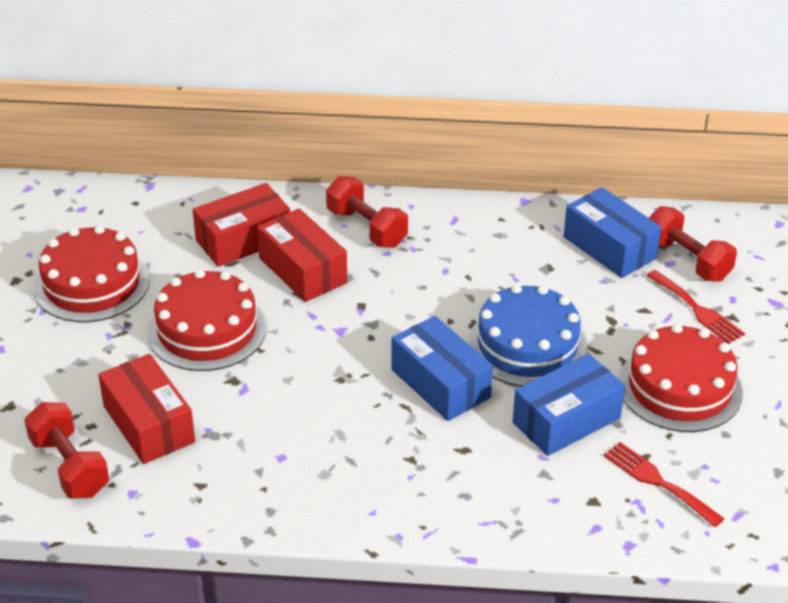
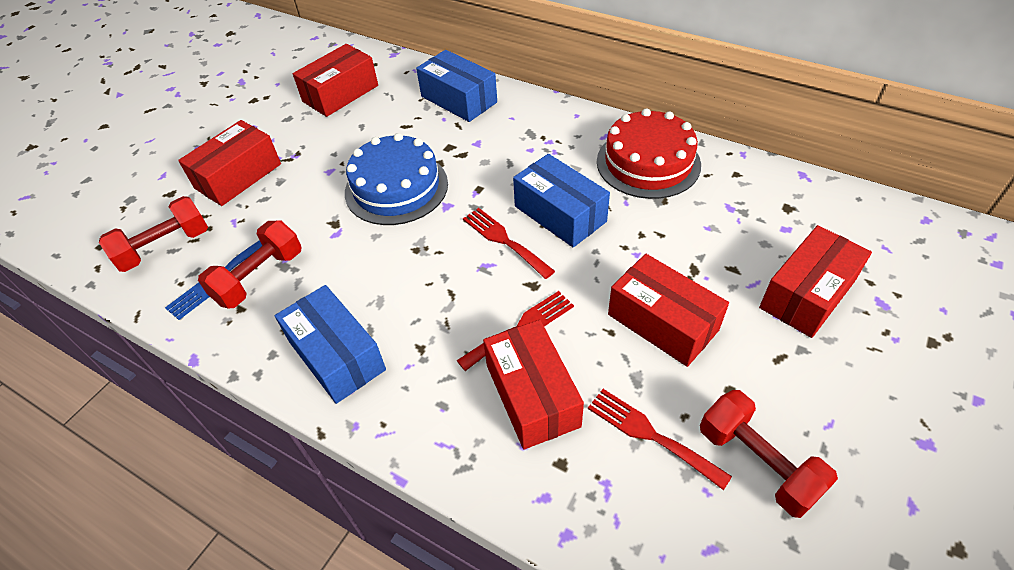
blue fork: 0 -> 1
red box: 3 -> 5
red cake: 3 -> 1
red fork: 2 -> 3

